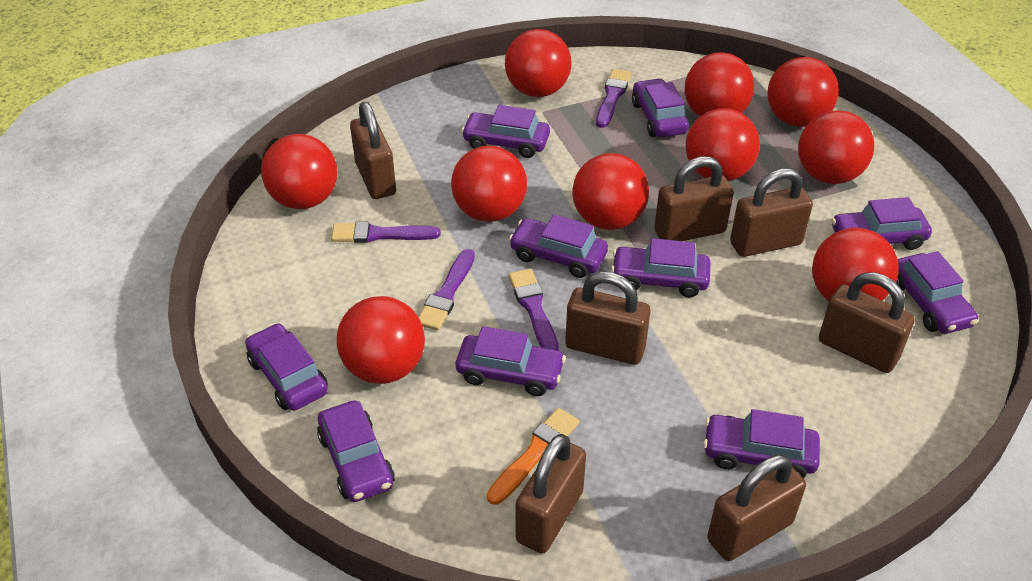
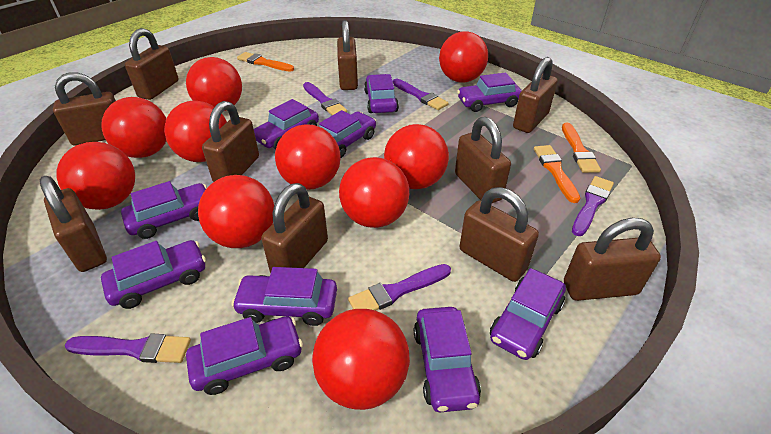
brown padlock: 7 -> 10
orange brush: 1 -> 3
purple brush: 4 -> 5

